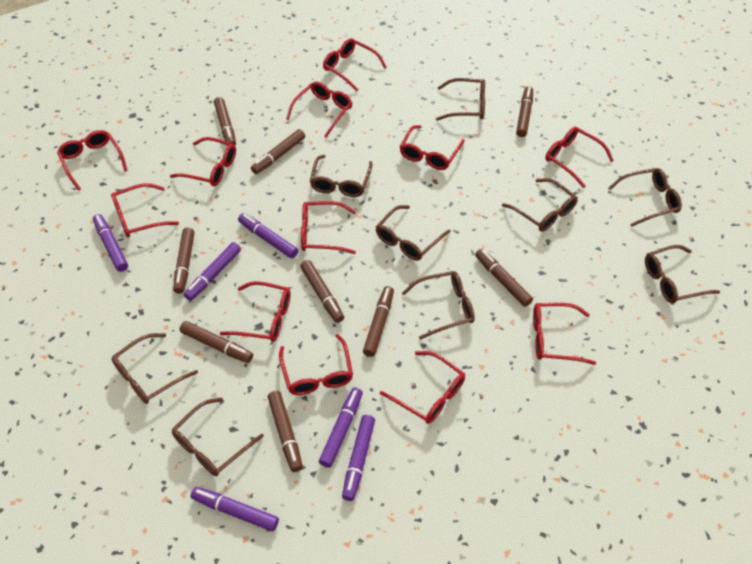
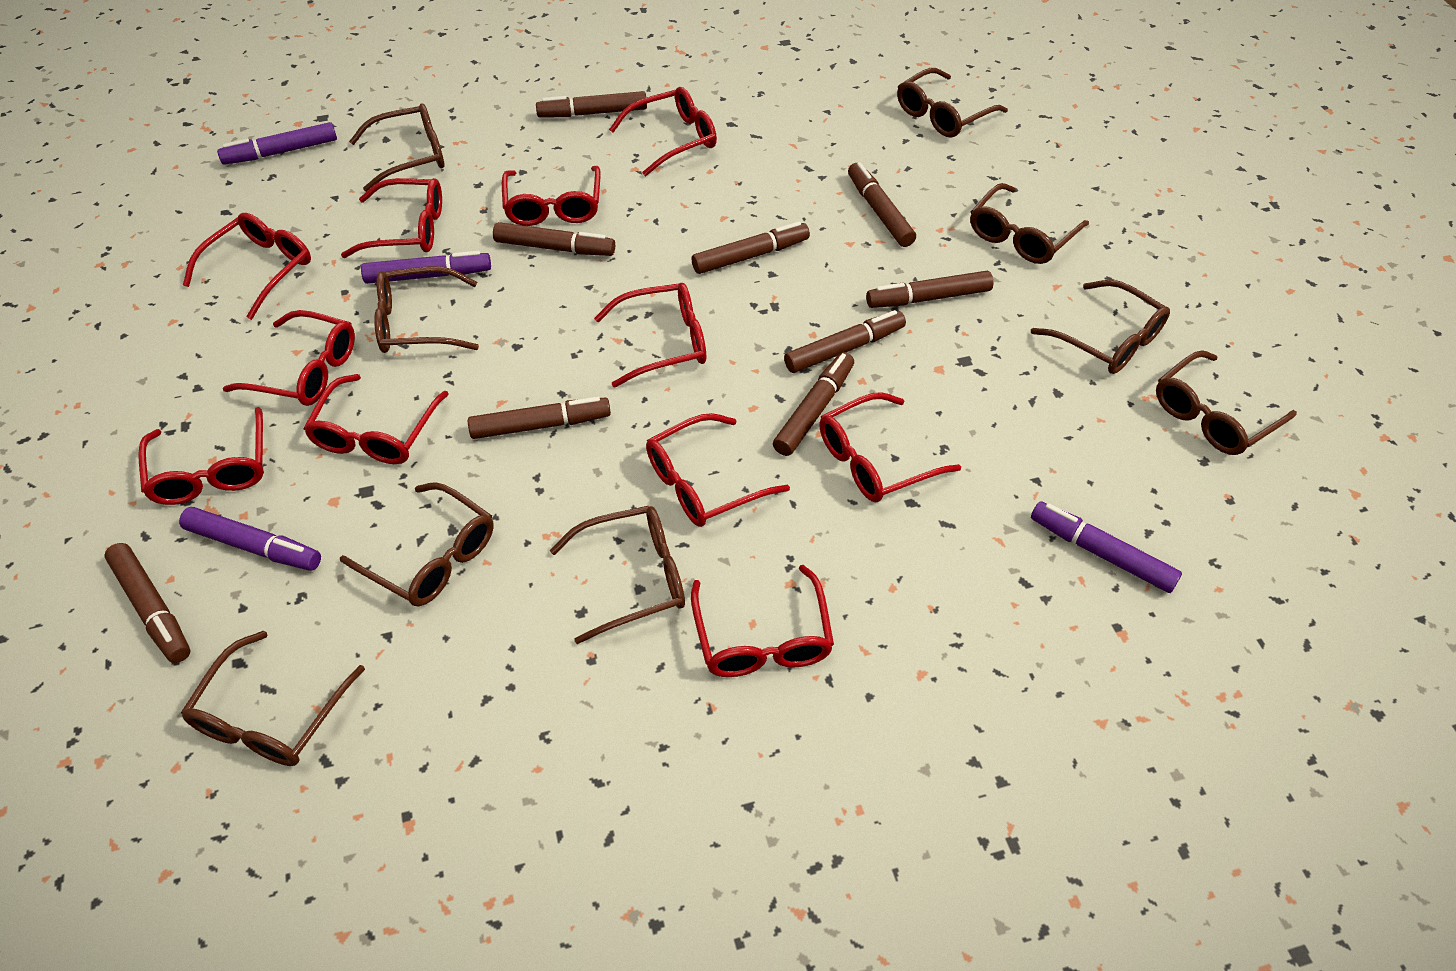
purple marker: 6 -> 4
red glasses: 12 -> 11

